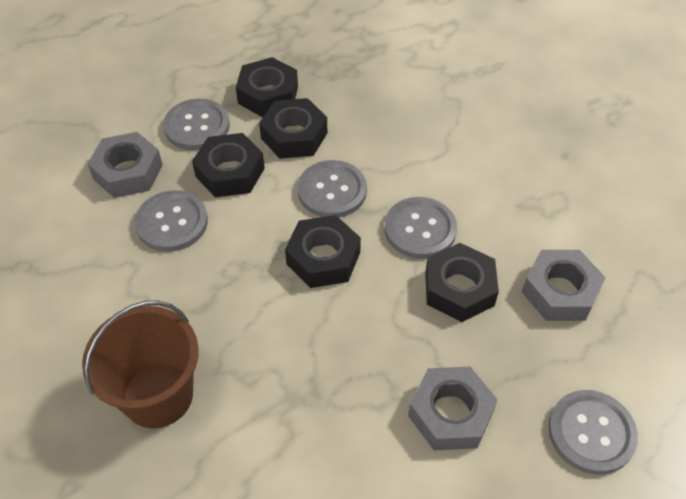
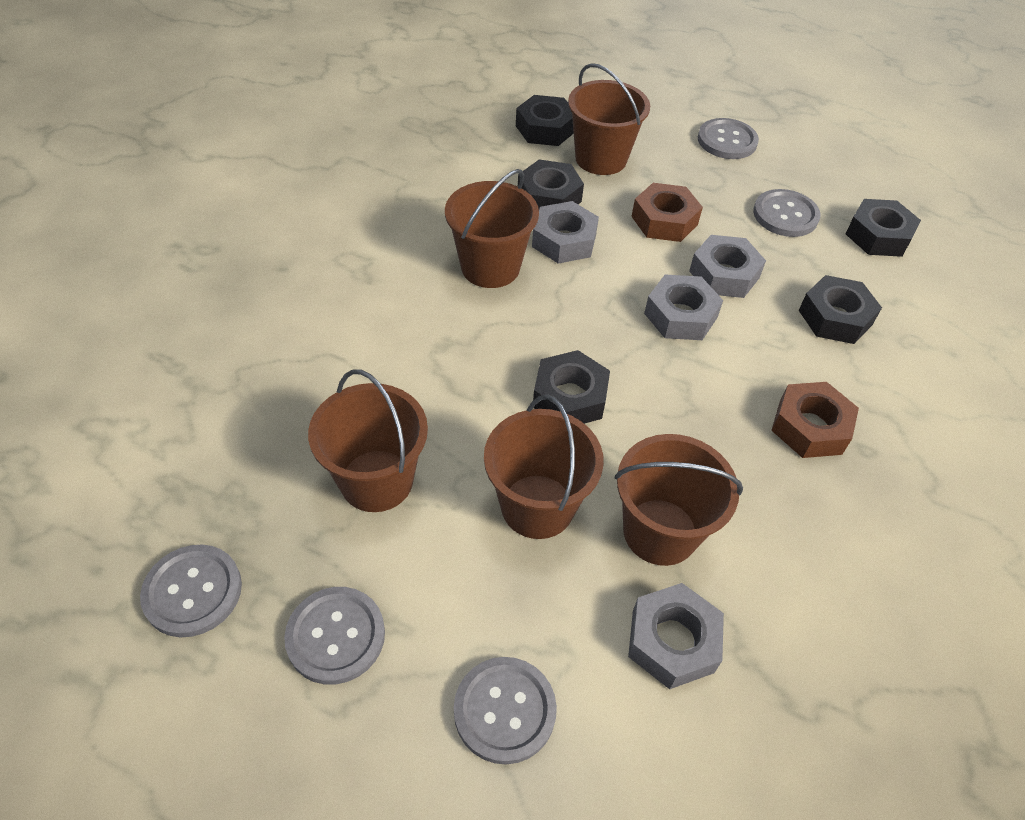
brown bucket: 1 -> 5
brown nut: 0 -> 2
grey nut: 3 -> 4

